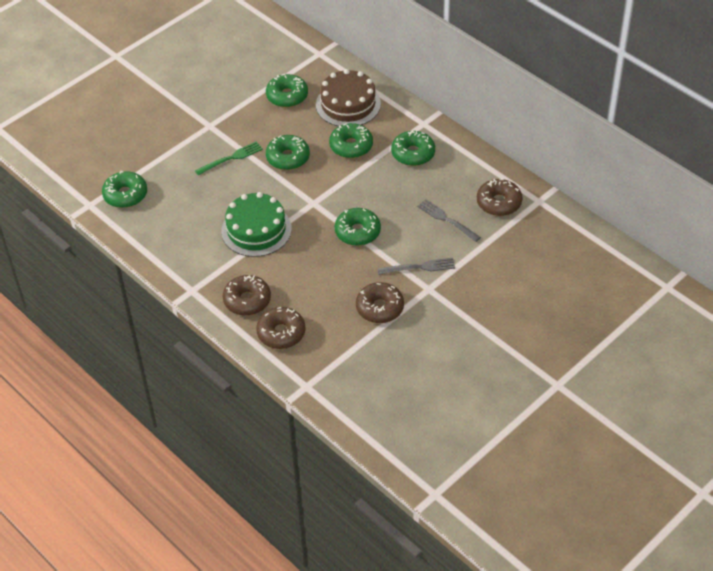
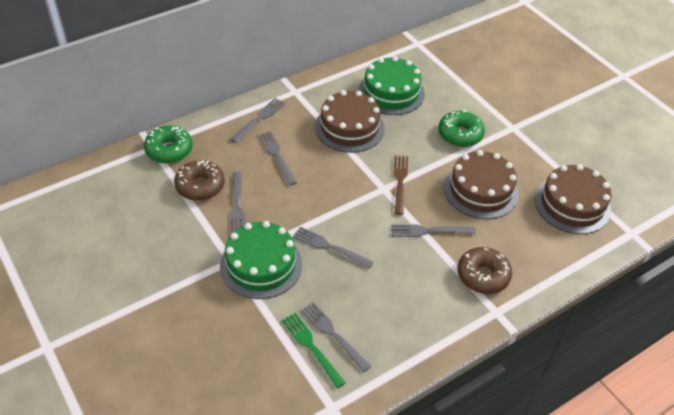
brown cake: 1 -> 3
brown donut: 4 -> 2
brown fork: 0 -> 1
green cake: 1 -> 2
green donut: 6 -> 2
grey fork: 2 -> 6

